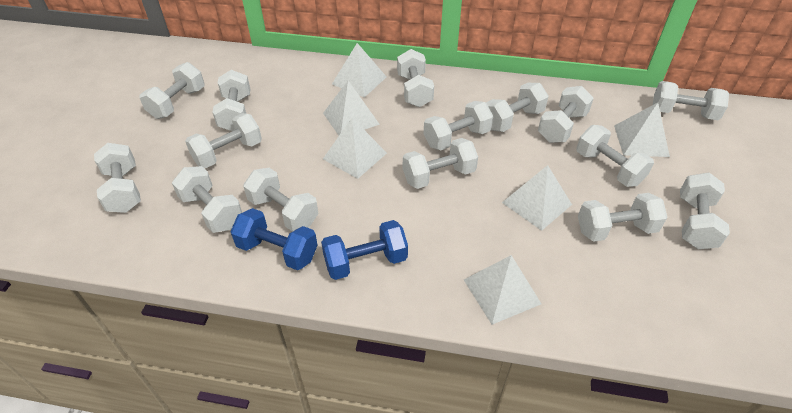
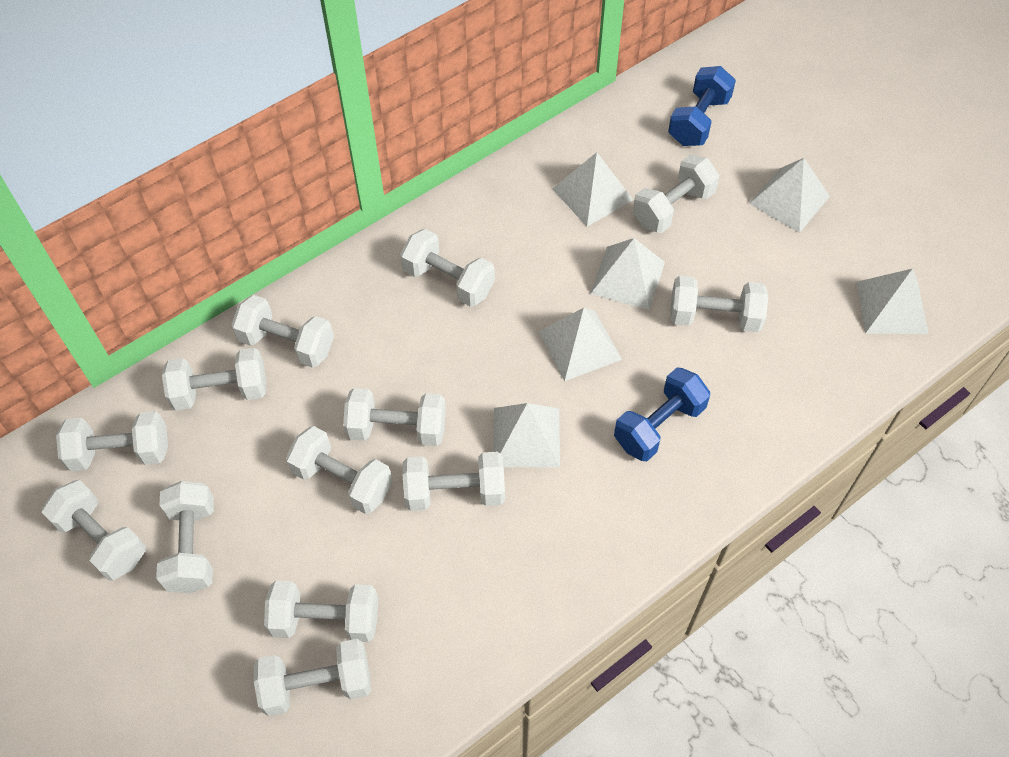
white dumbbell: 15 -> 13

